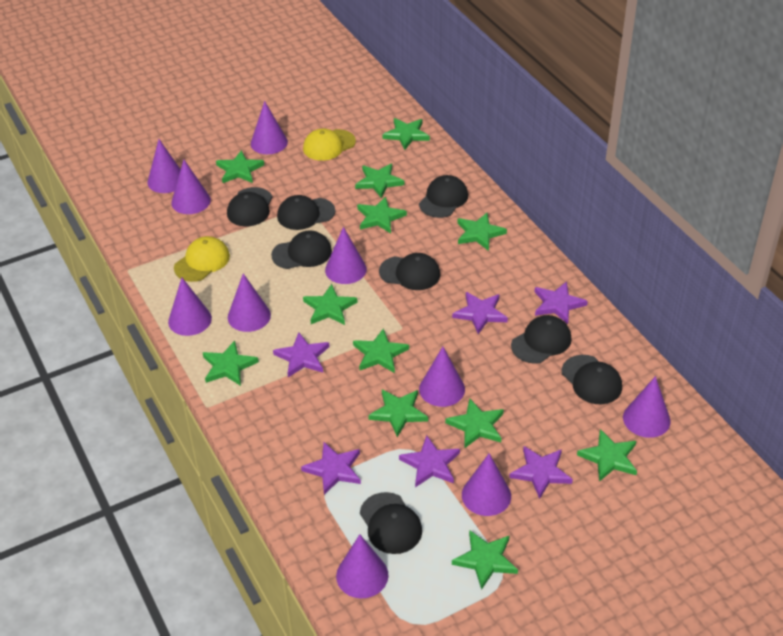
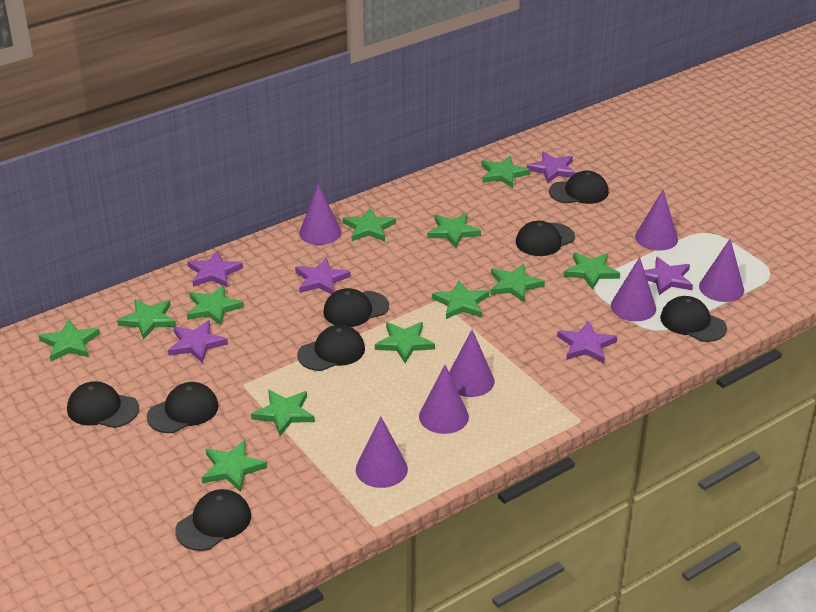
purple cone: 10 -> 7
yellow cap: 2 -> 0

